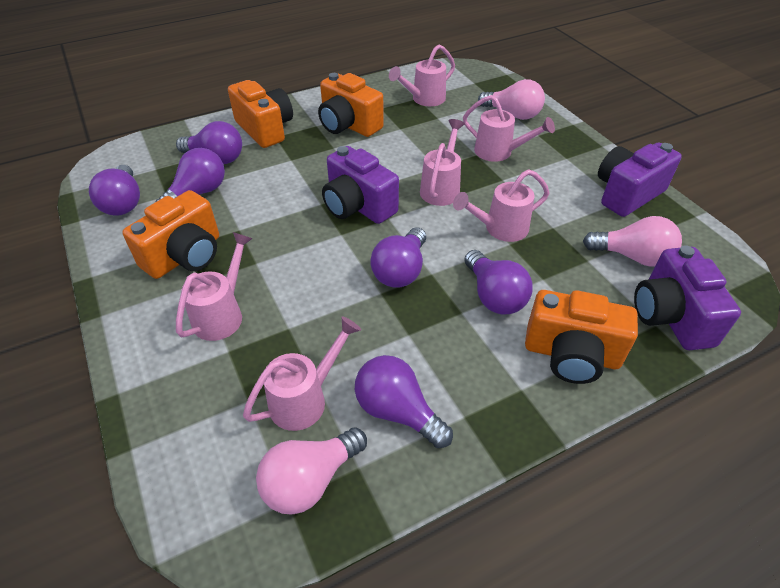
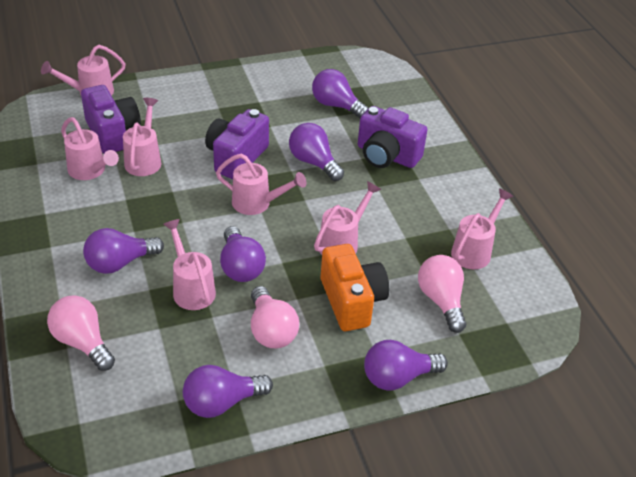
orange camera: 4 -> 1
pink watering can: 6 -> 7

